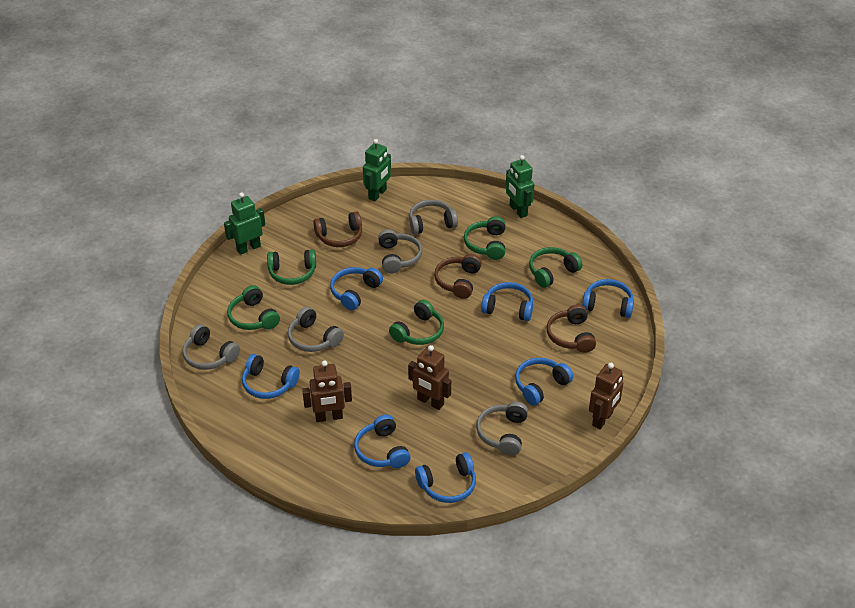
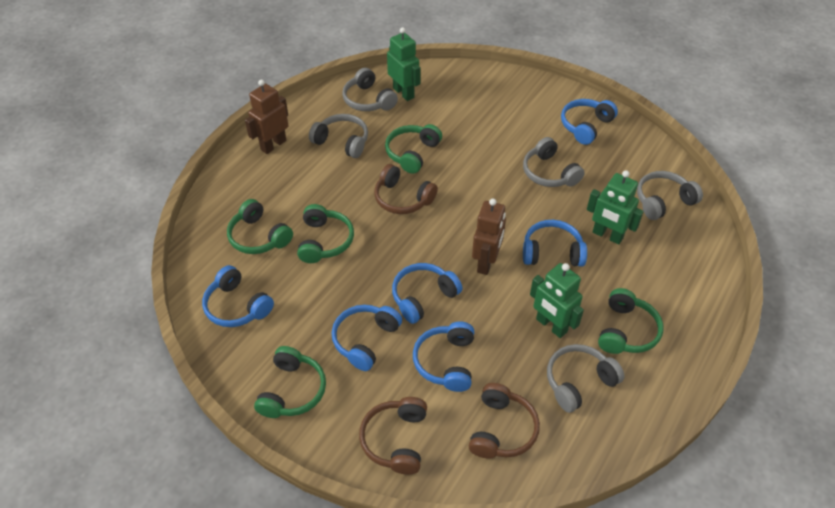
blue headphones: 7 -> 6
brown robot: 3 -> 2

